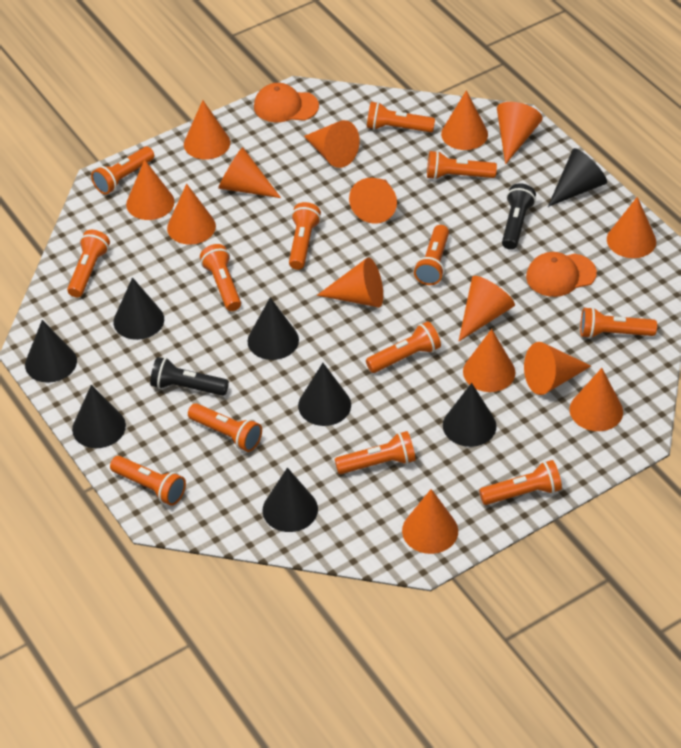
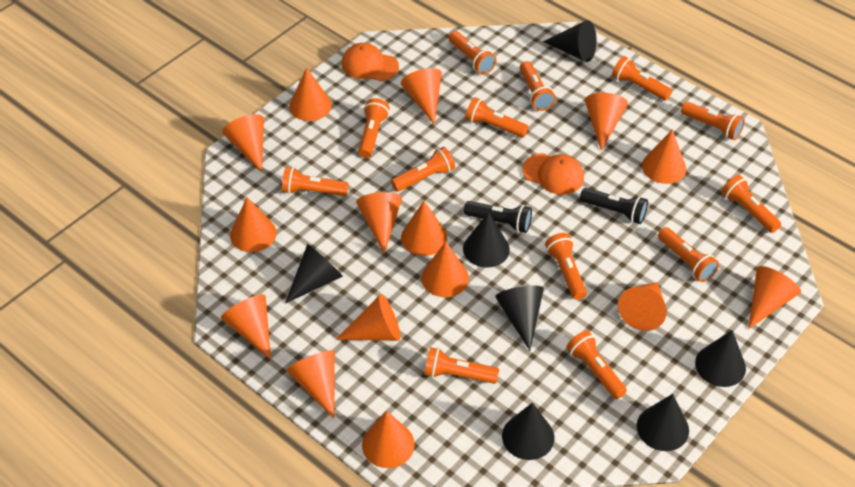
black cone: 8 -> 7

